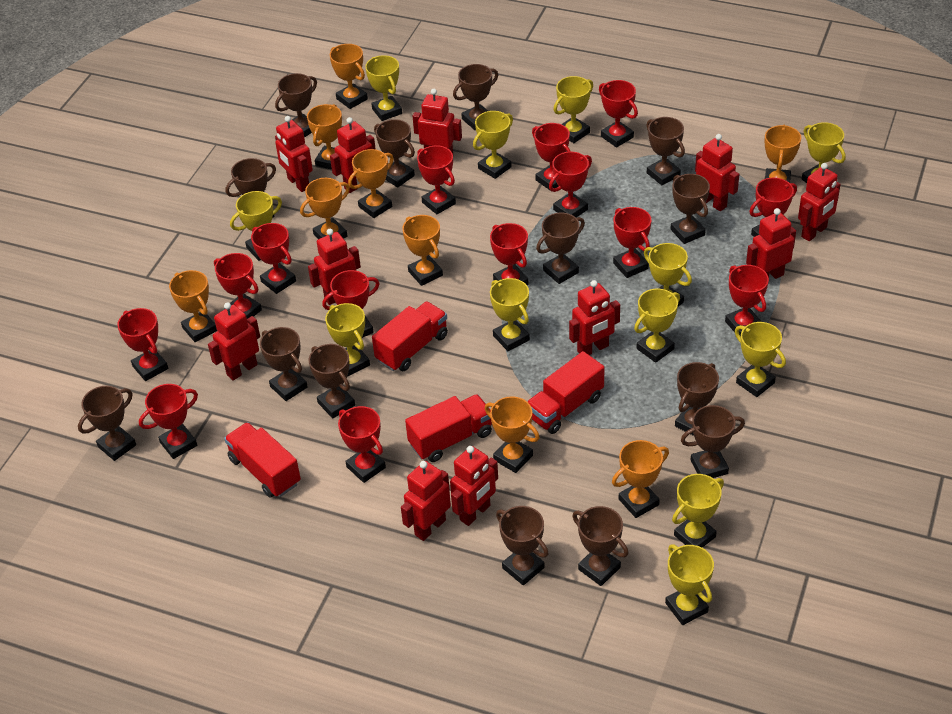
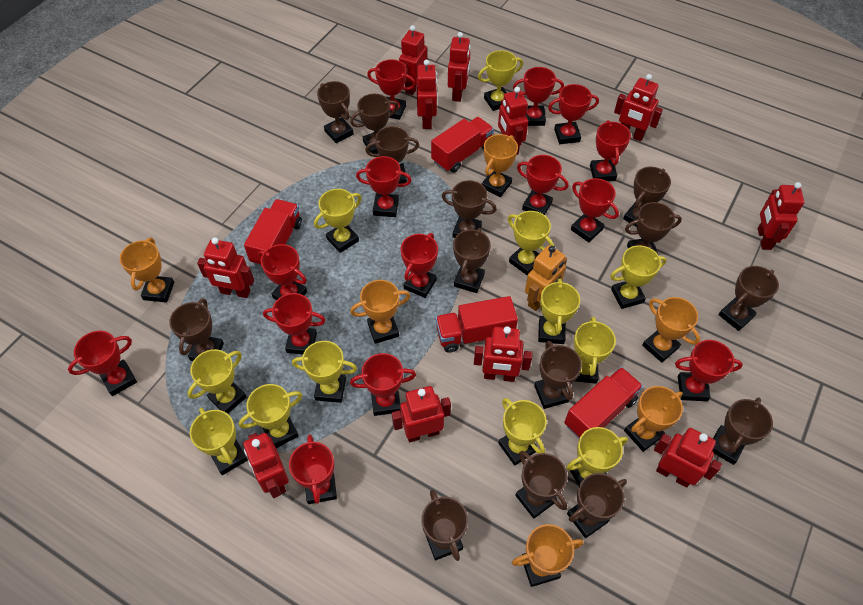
orange robot: 0 -> 1
orange trophy: 9 -> 6

